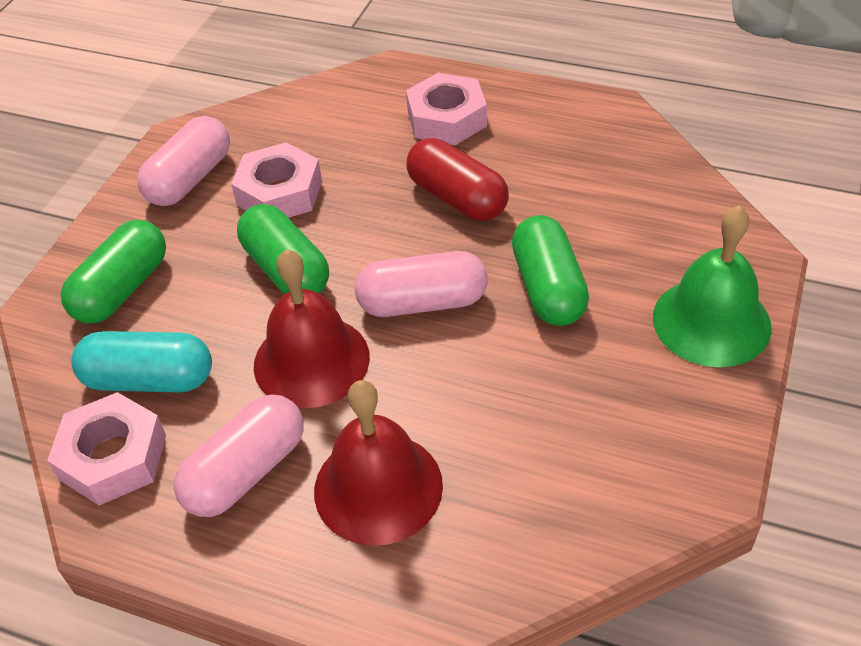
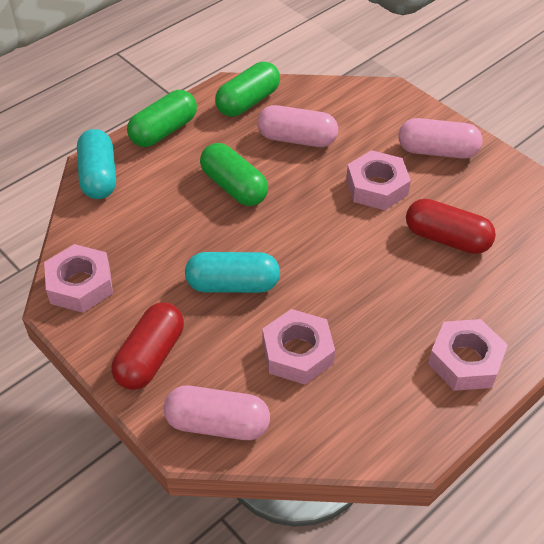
green bell: 1 -> 0
pink nut: 3 -> 4
red bell: 2 -> 0
red capsule: 1 -> 2
turquoise capsule: 1 -> 2

